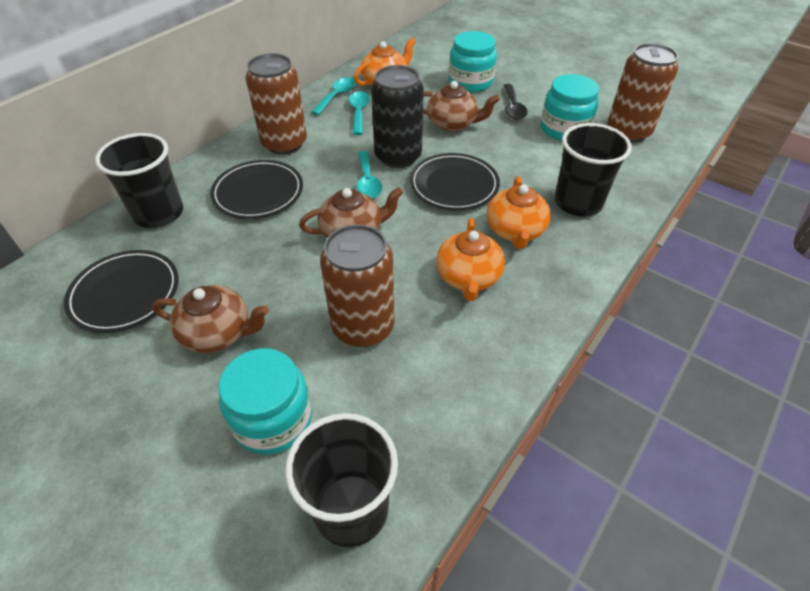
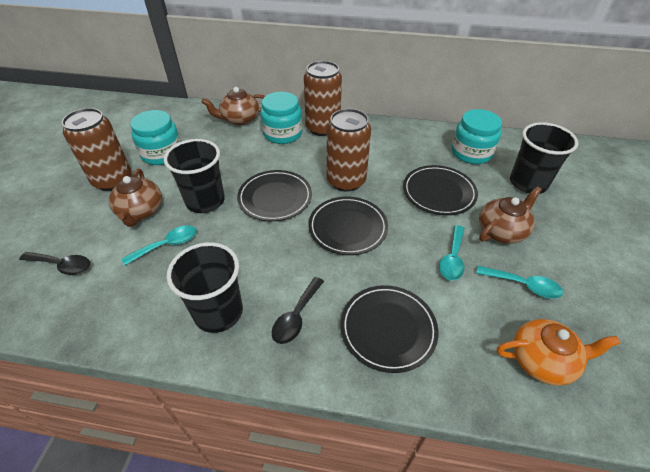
black can: 1 -> 0
black plate: 3 -> 4
black spoon: 1 -> 2
orange teapot: 3 -> 1

